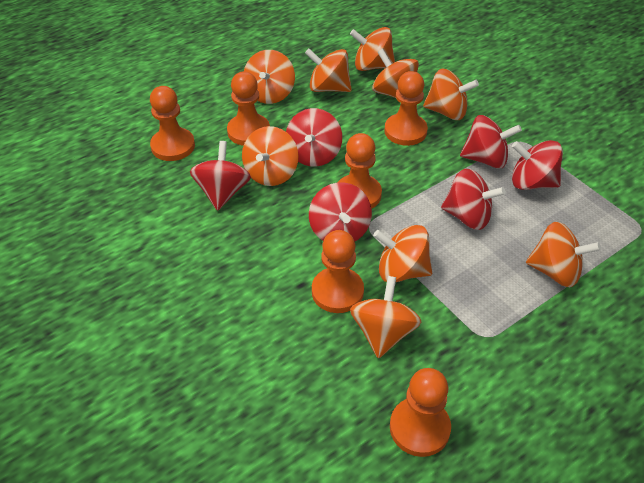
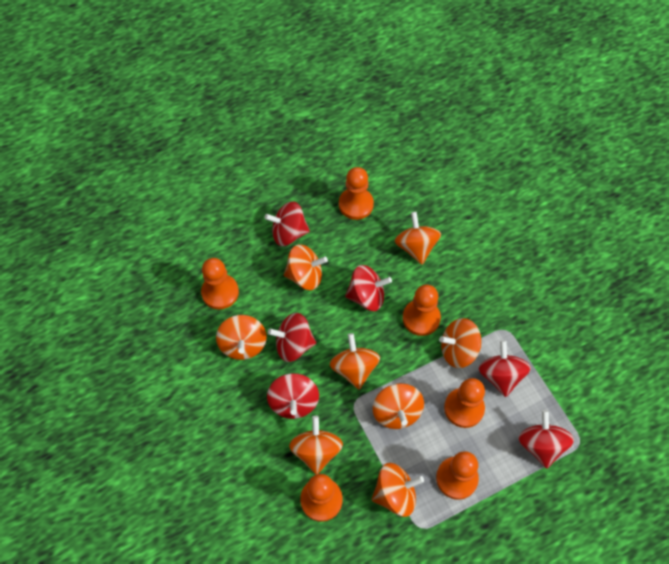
orange spinning top: 9 -> 8

